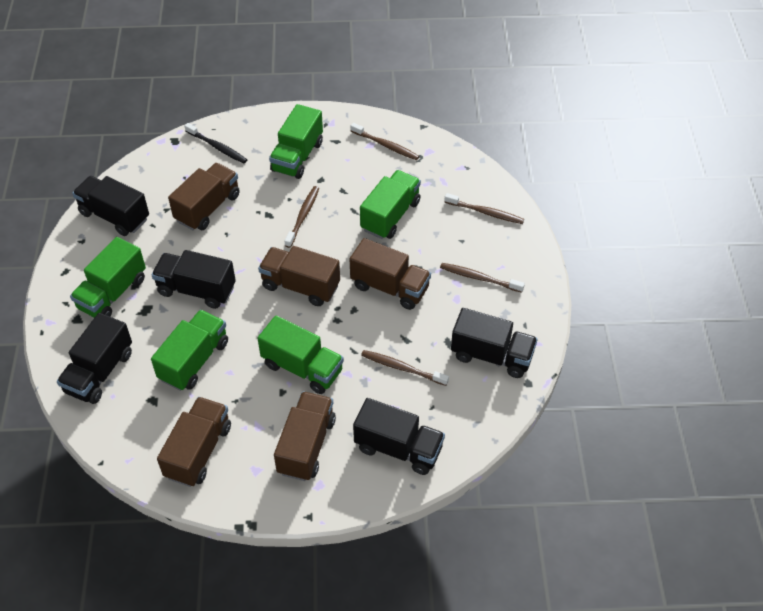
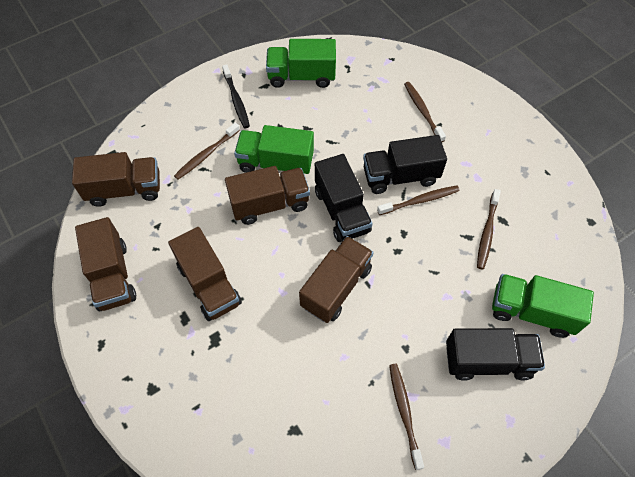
black truck: 5 -> 3
green truck: 5 -> 3

